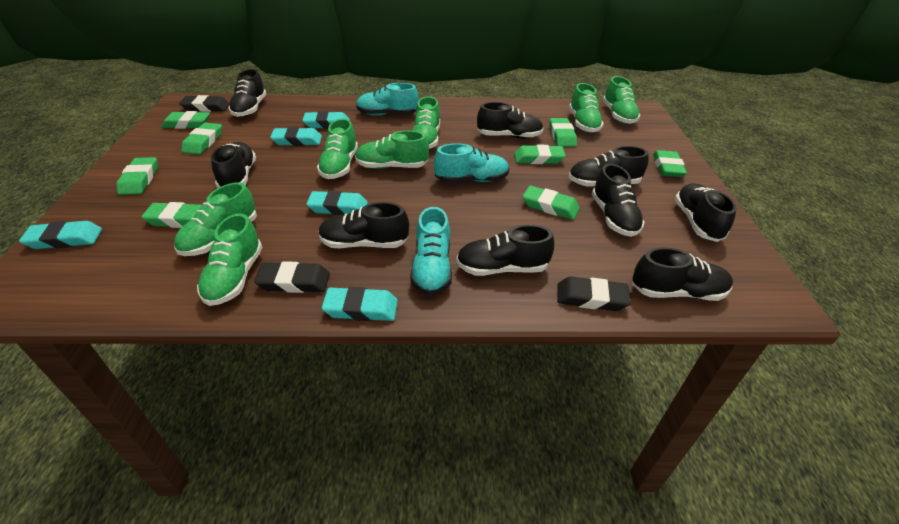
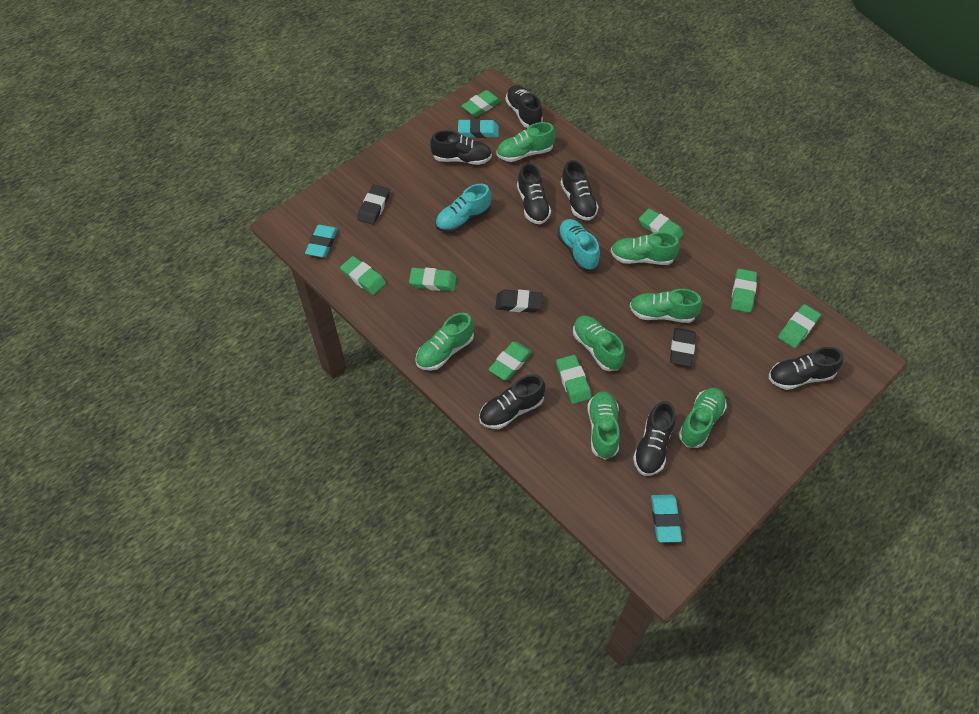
black shoe: 9 -> 7
turquoise eraser: 5 -> 3
turquoise shoe: 3 -> 2

